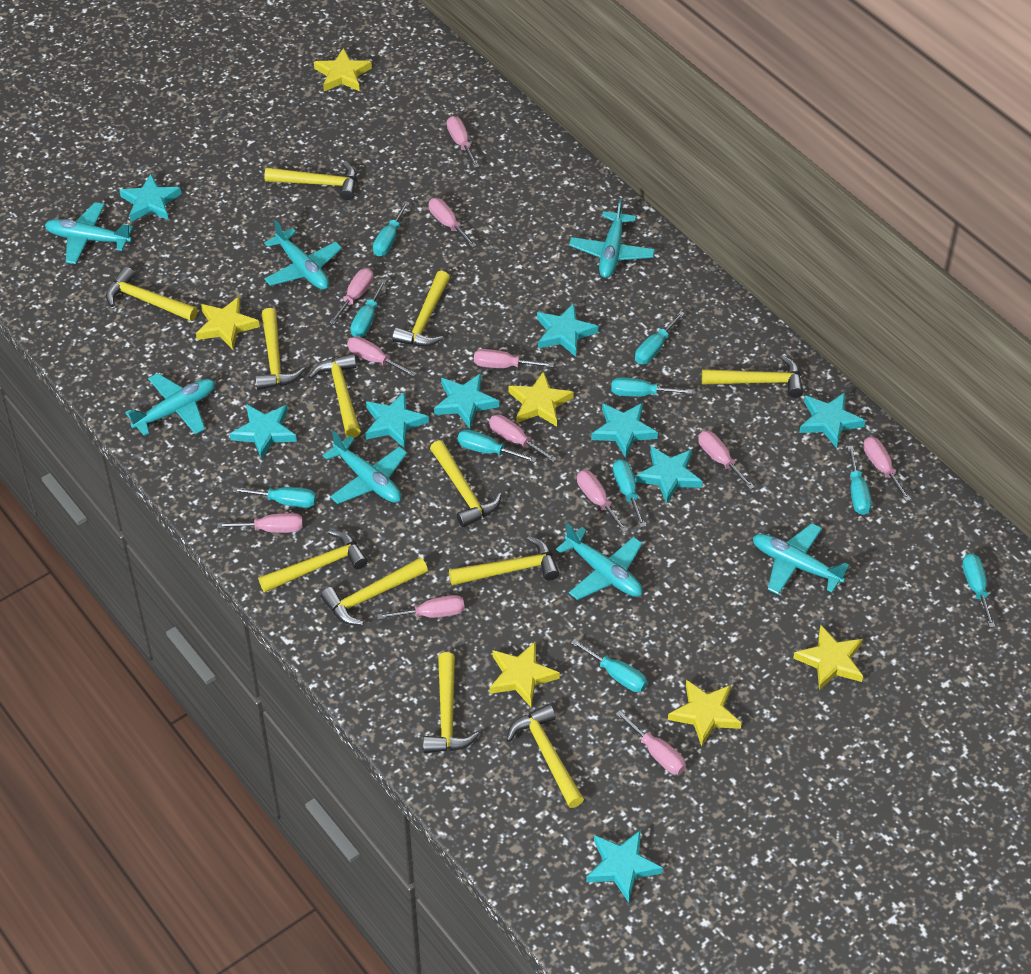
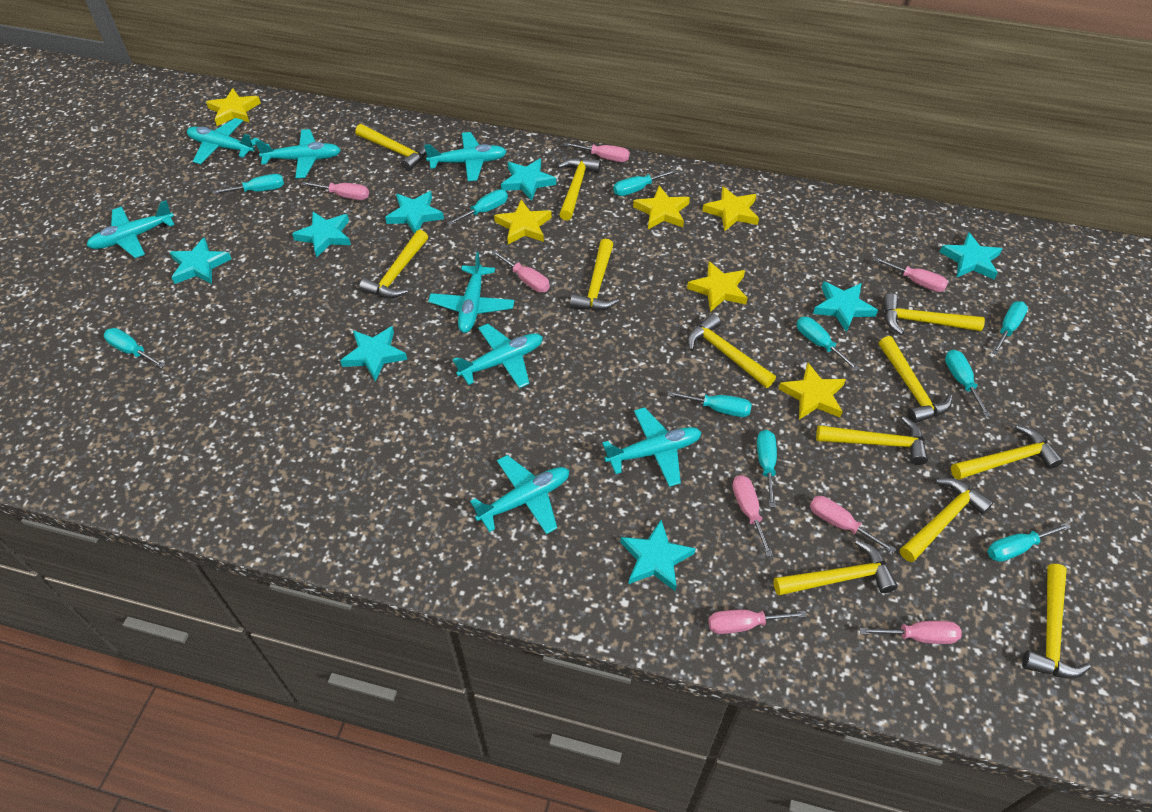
pink screwdriver: 12 -> 8
turquoise plane: 7 -> 8
turquoise star: 9 -> 8

